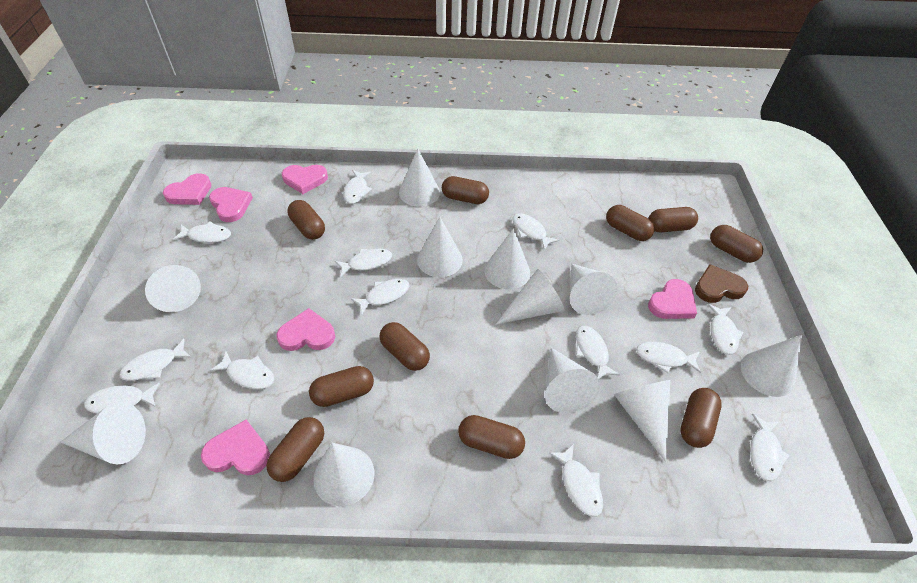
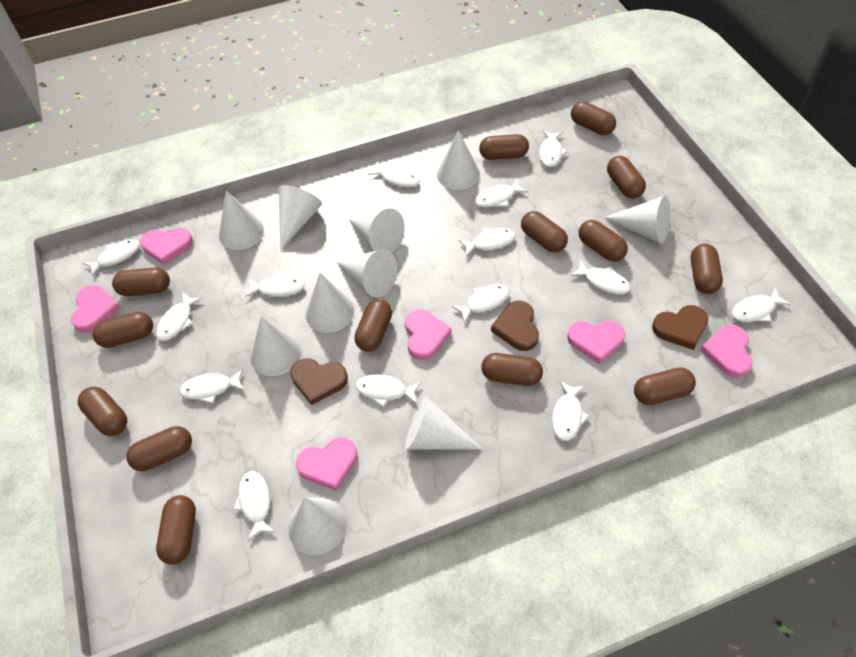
brown capsule: 10 -> 14
brown heart: 1 -> 3
white cone: 11 -> 10
white fish: 13 -> 14

